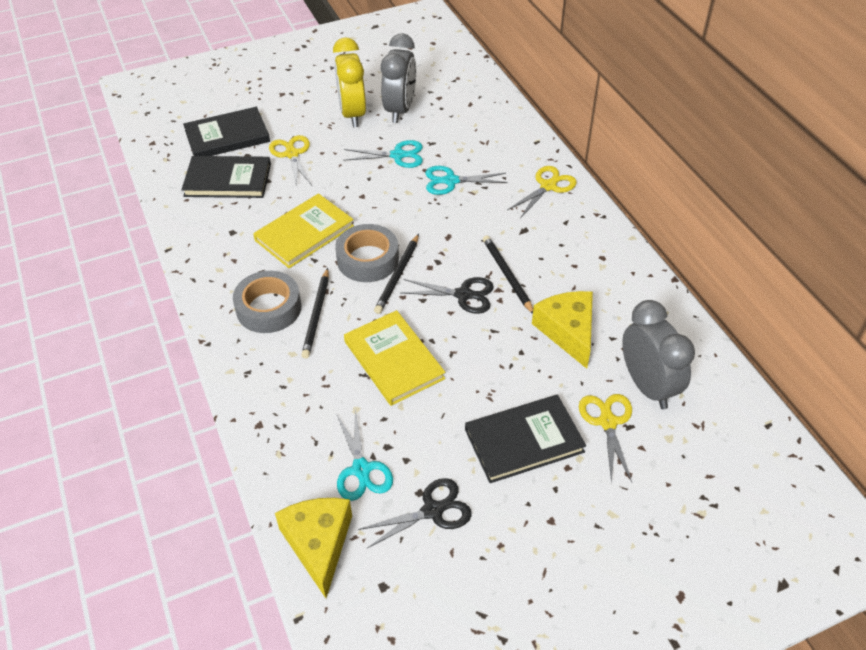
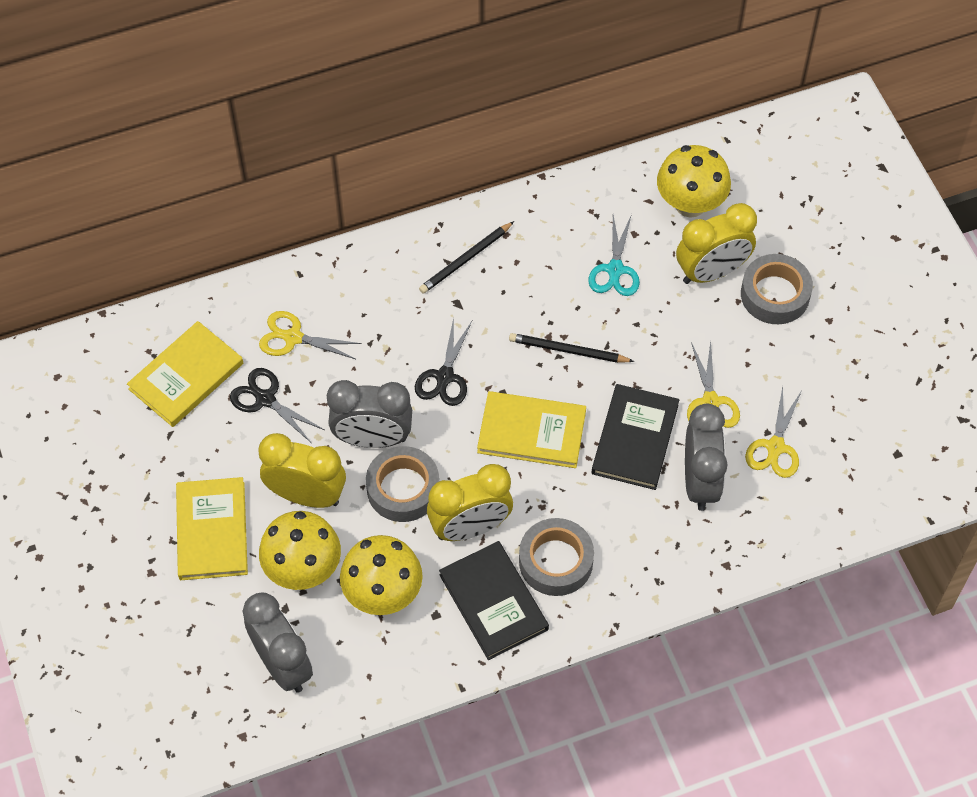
black book: 3 -> 2
black pencil: 3 -> 2
grey clock: 2 -> 3
grey tape: 2 -> 3
turquoise scissors: 3 -> 1
yellow book: 2 -> 3
yellow cheese: 2 -> 0
yellow clock: 1 -> 3
yellow mushroom: 0 -> 3

